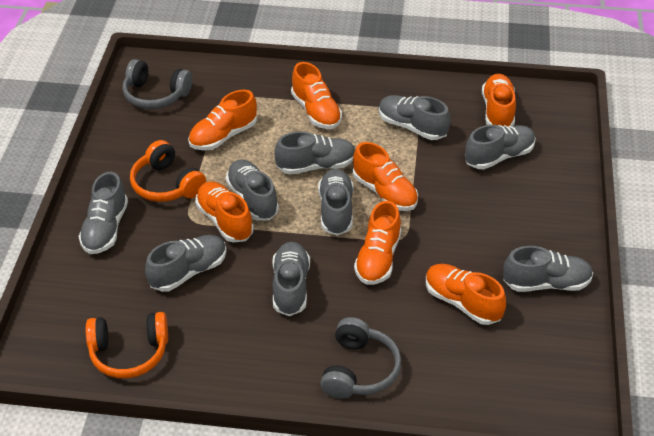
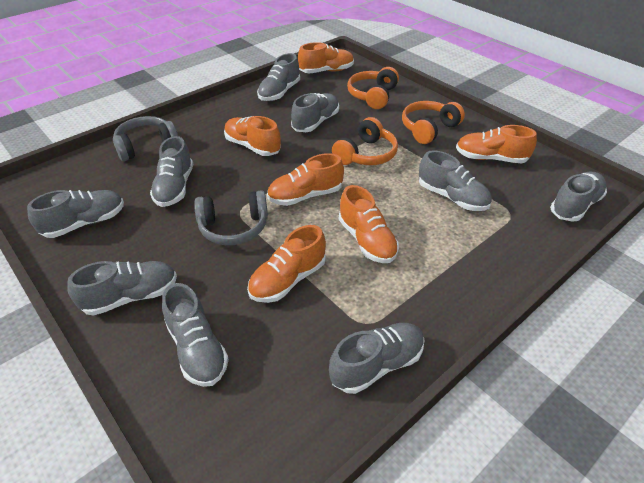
orange headphones: 2 -> 3
orange shoe: 7 -> 6

